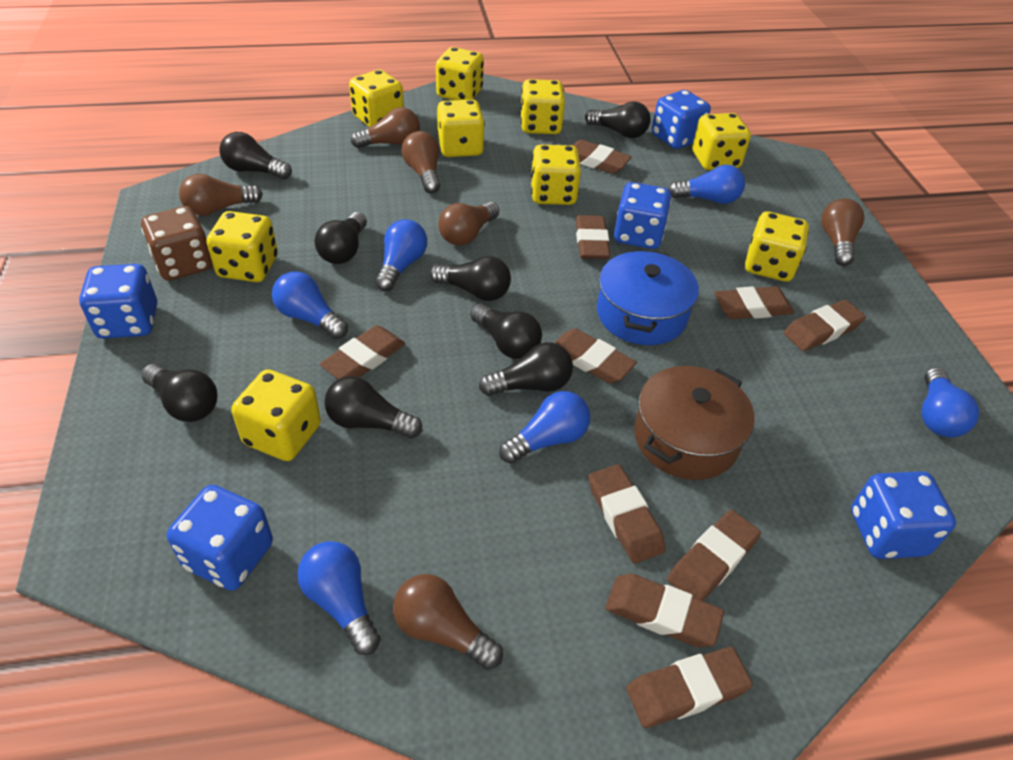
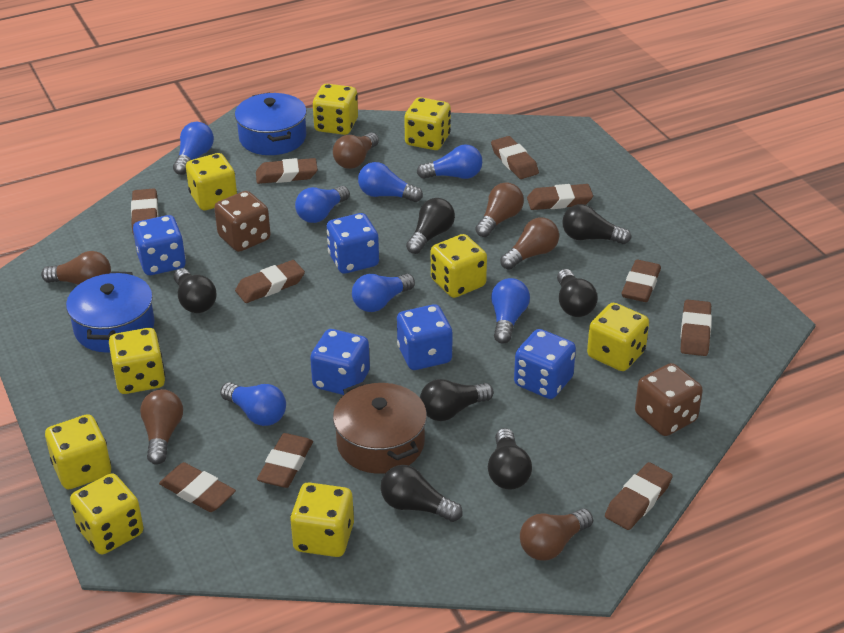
black light bulb: 8 -> 7
blue light bulb: 6 -> 7
blue pot: 1 -> 2
brown dice: 1 -> 2

